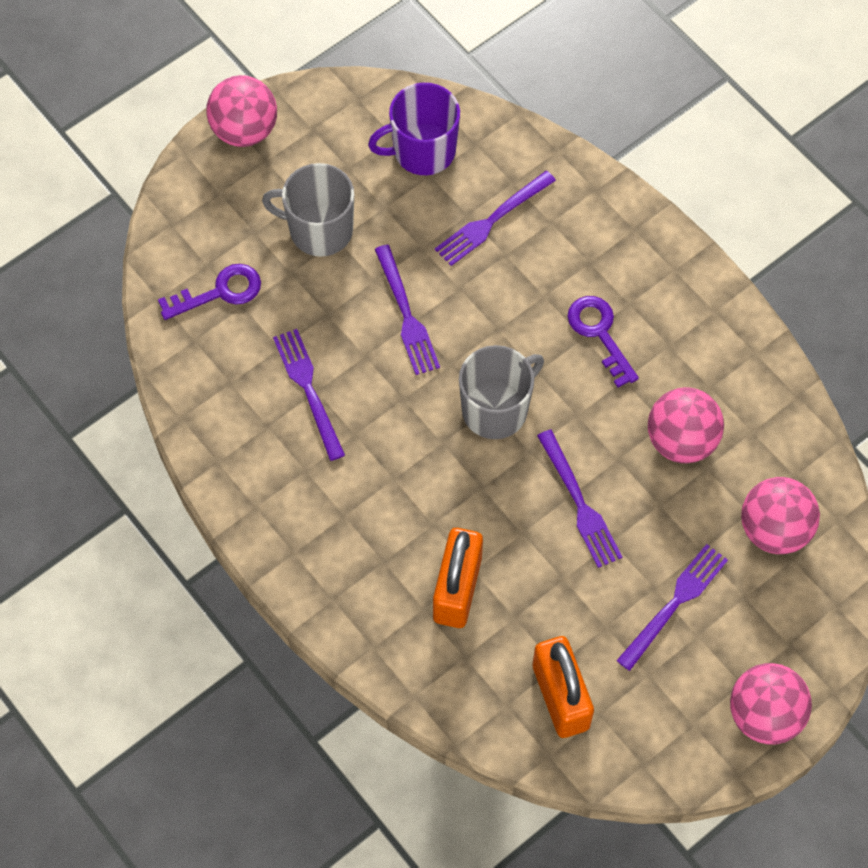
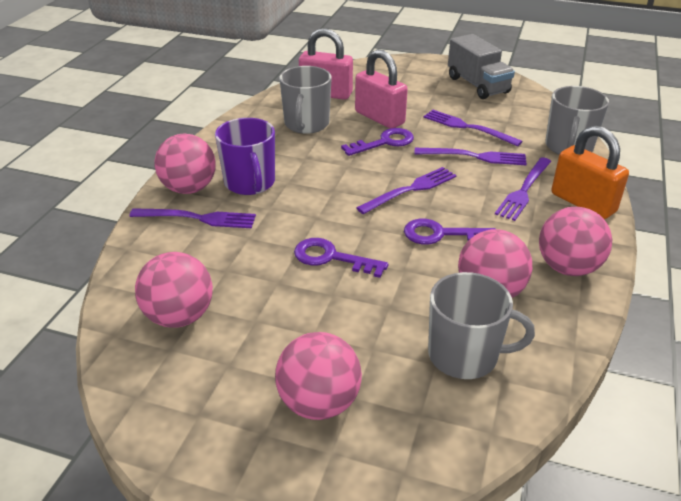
grey mug: 2 -> 3
grey truck: 0 -> 1
orange padlock: 2 -> 1
pink ball: 4 -> 5
pink padlock: 0 -> 2
purple key: 2 -> 3

